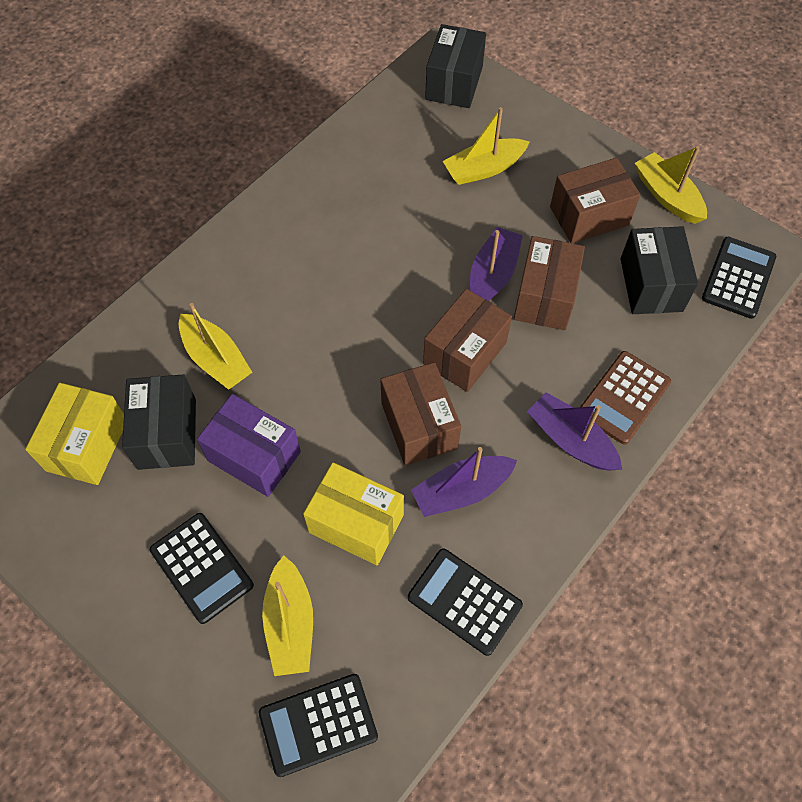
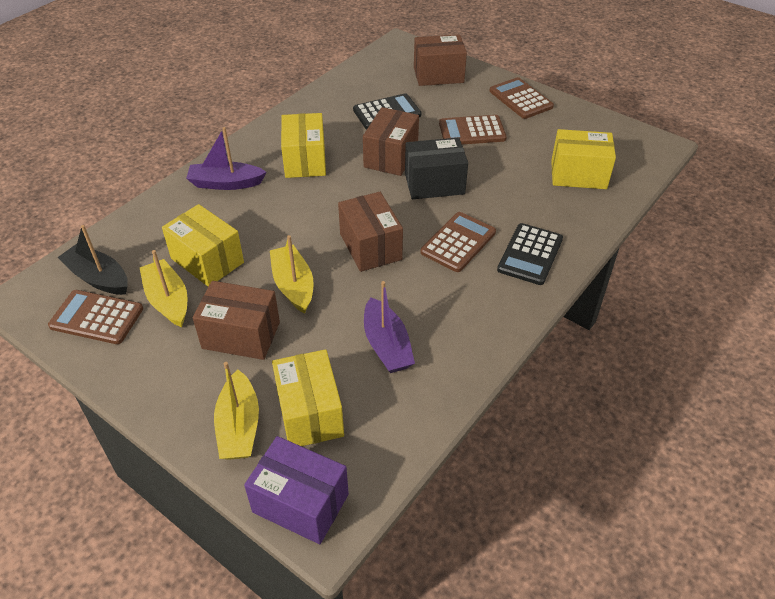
black boat: 0 -> 1
black box: 3 -> 1
black calculator: 4 -> 2
brown calculator: 1 -> 4
purple boat: 3 -> 2
yellow boat: 4 -> 3
yellow box: 2 -> 4

